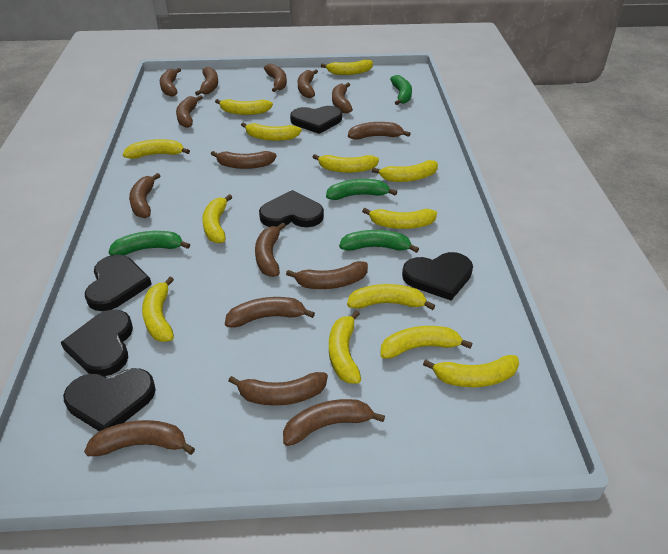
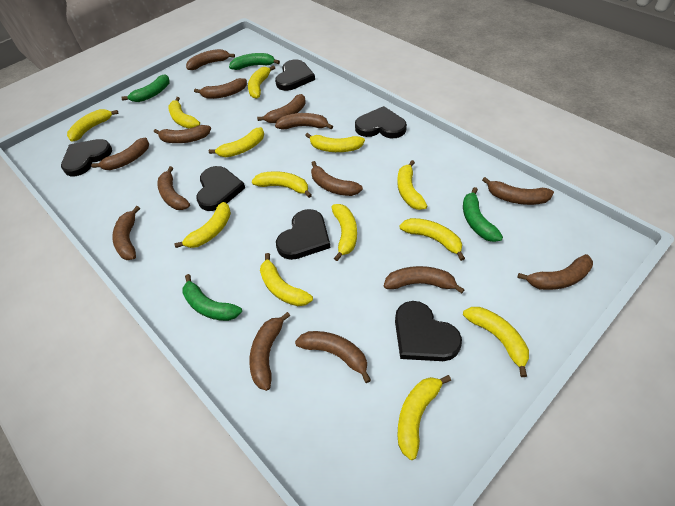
brown banana: 15 -> 14

